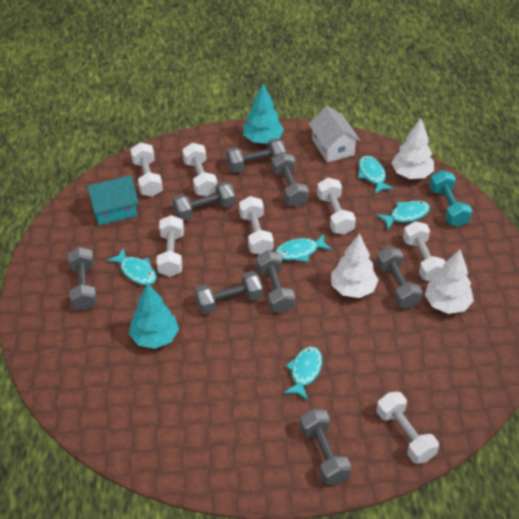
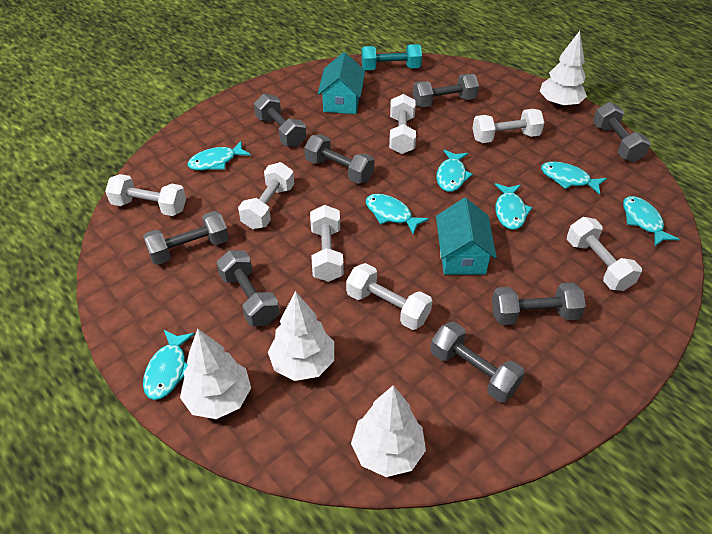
turquoise fish: 5 -> 7
turquoise house: 1 -> 2
turquoise tree: 2 -> 0
white house: 1 -> 0
white tree: 3 -> 4

